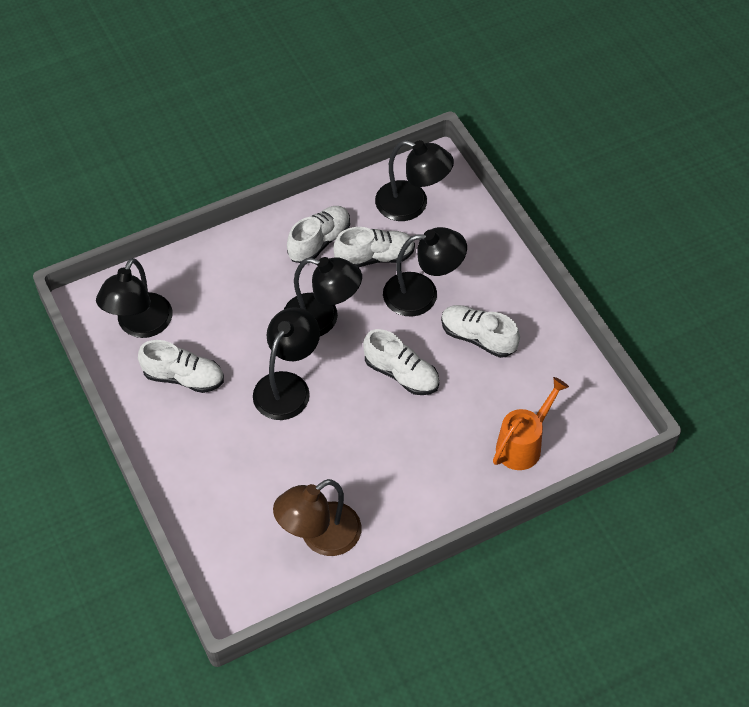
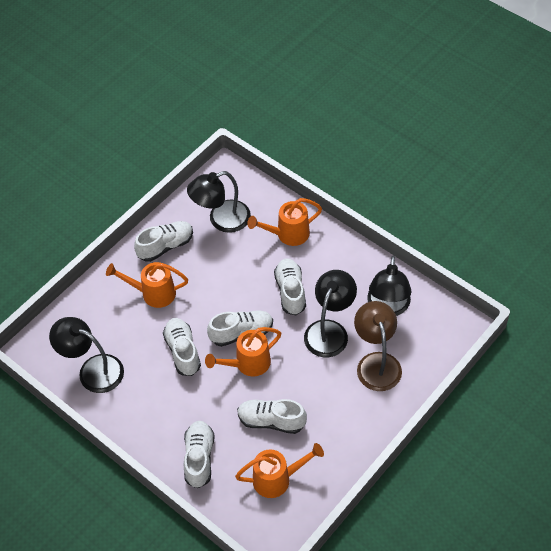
black lamp: 5 -> 4
orange watering can: 1 -> 4
white shoe: 5 -> 6

